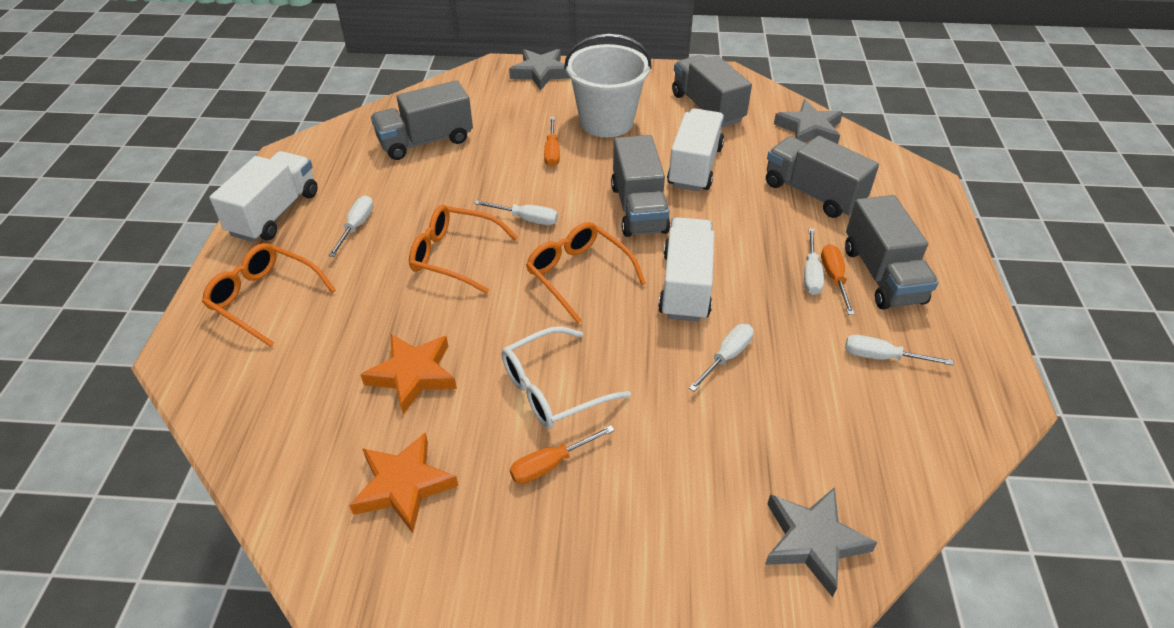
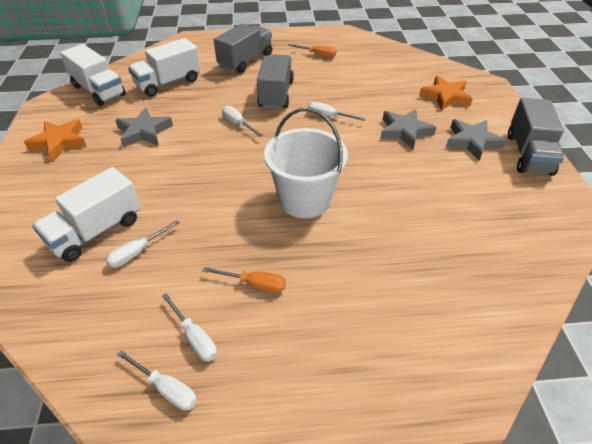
grey truck: 5 -> 3
orange glasses: 3 -> 0
orange screwdriver: 3 -> 2
white glasses: 1 -> 0

